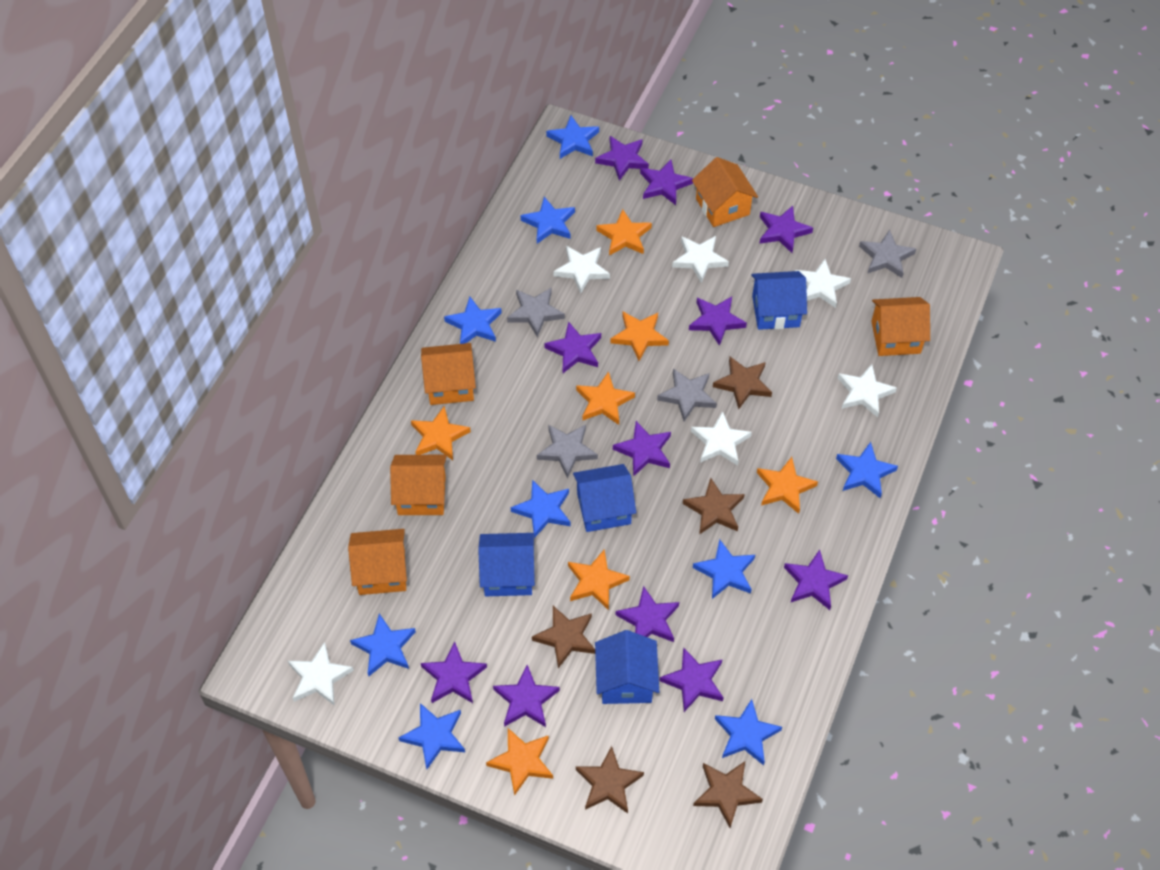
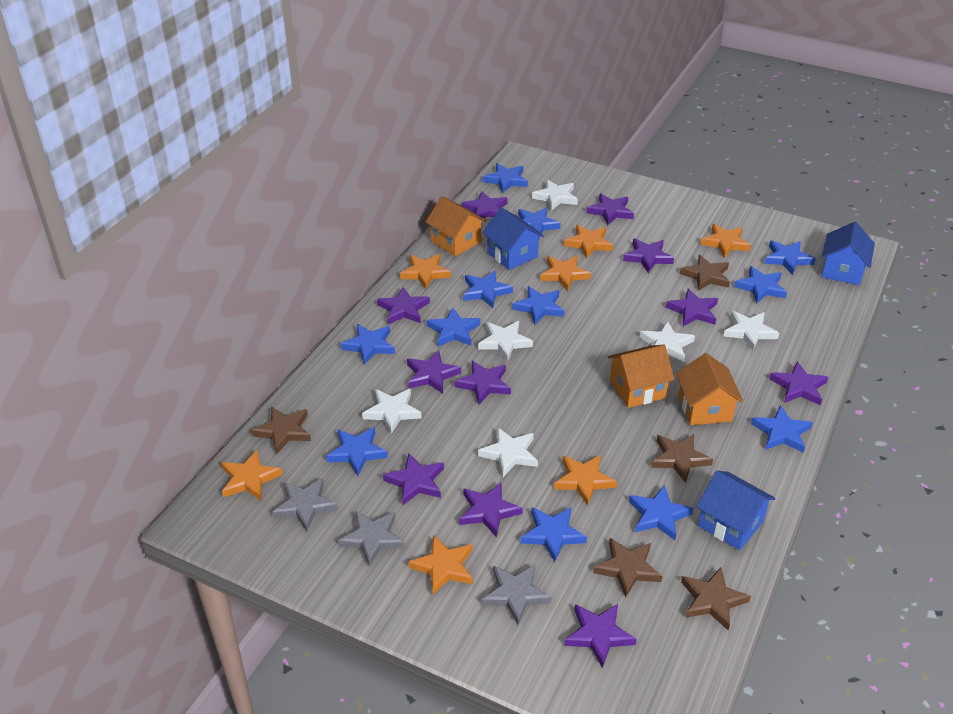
blue house: 4 -> 3
blue star: 9 -> 12
grey star: 4 -> 3
orange house: 5 -> 3

